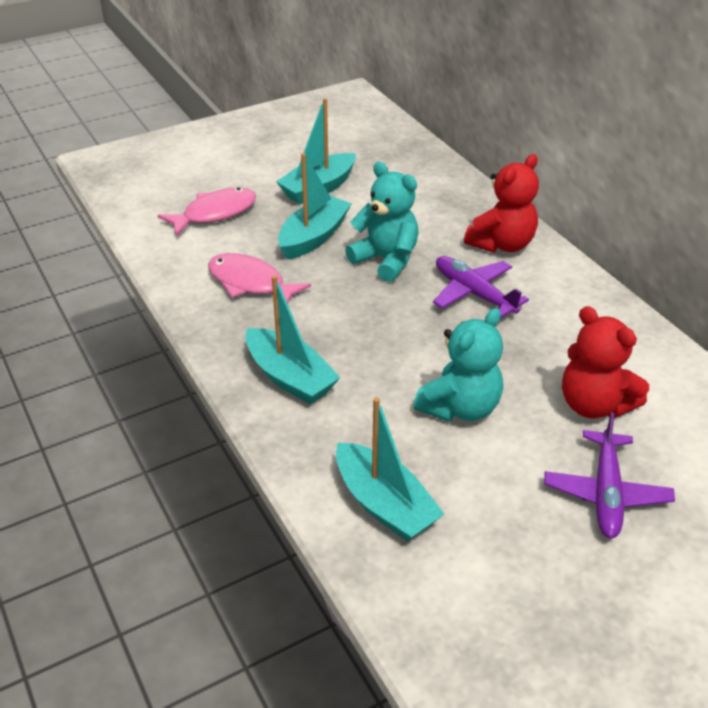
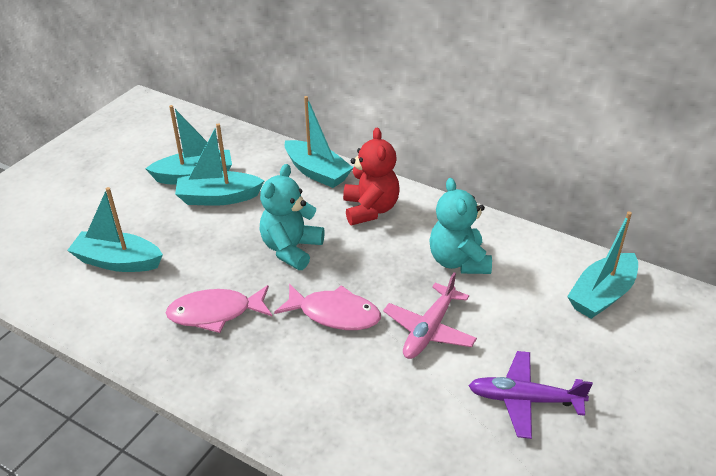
pink plane: 0 -> 1
purple plane: 2 -> 1
red teddy bear: 2 -> 1
turquoise boat: 4 -> 5

